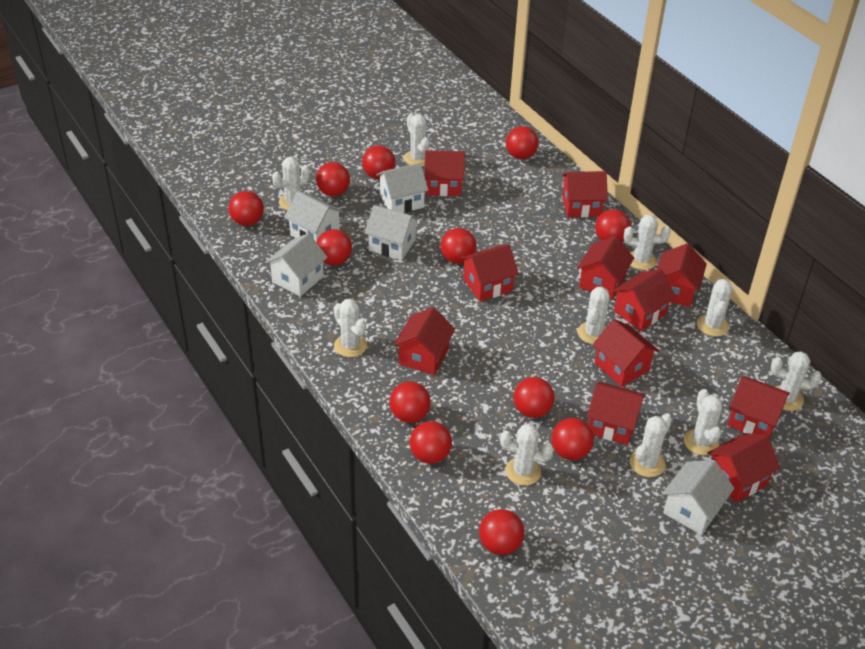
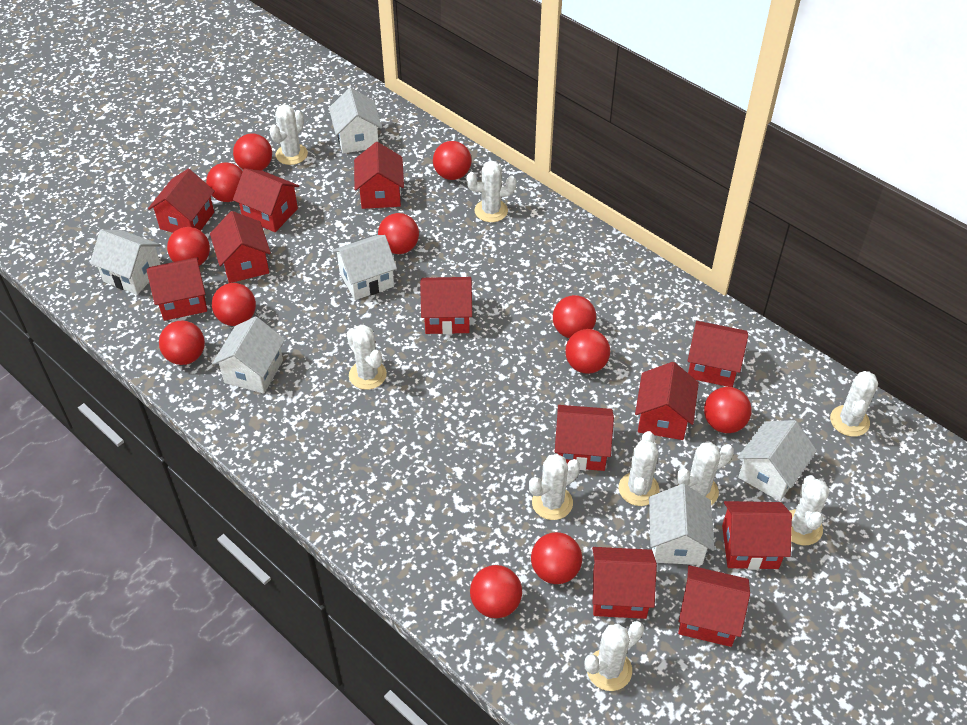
red house: 11 -> 12
white cactus: 10 -> 9
white house: 5 -> 6

